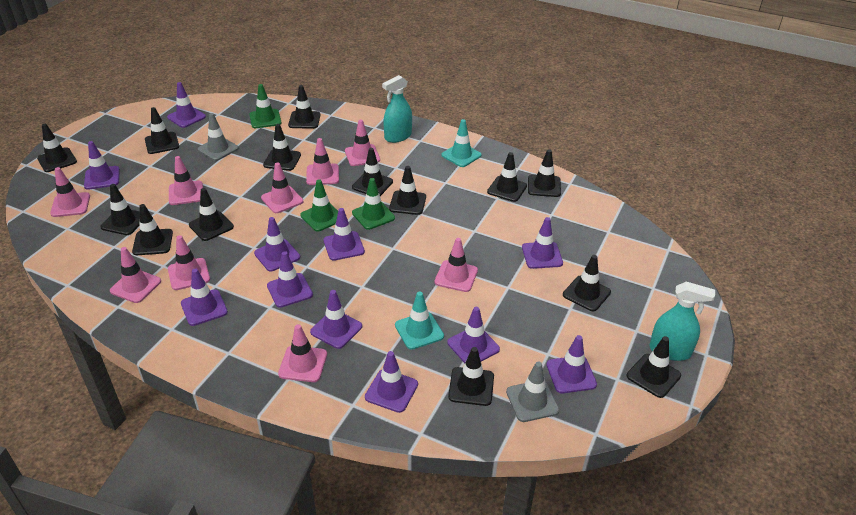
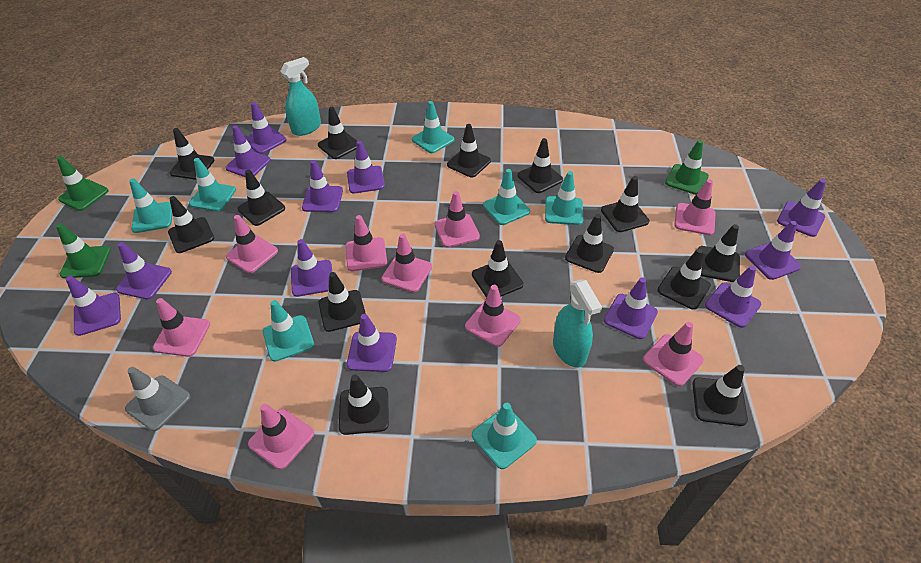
grey traffic cone: 2 -> 1
purple traffic cone: 11 -> 12
turquoise traffic cone: 2 -> 7

